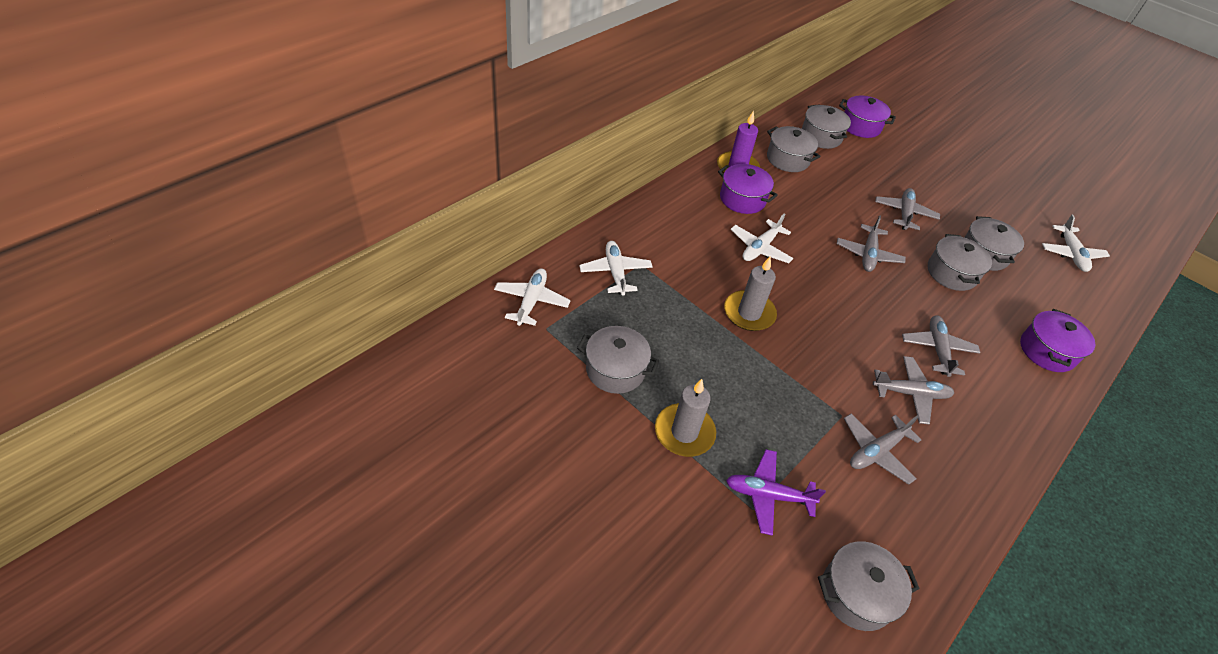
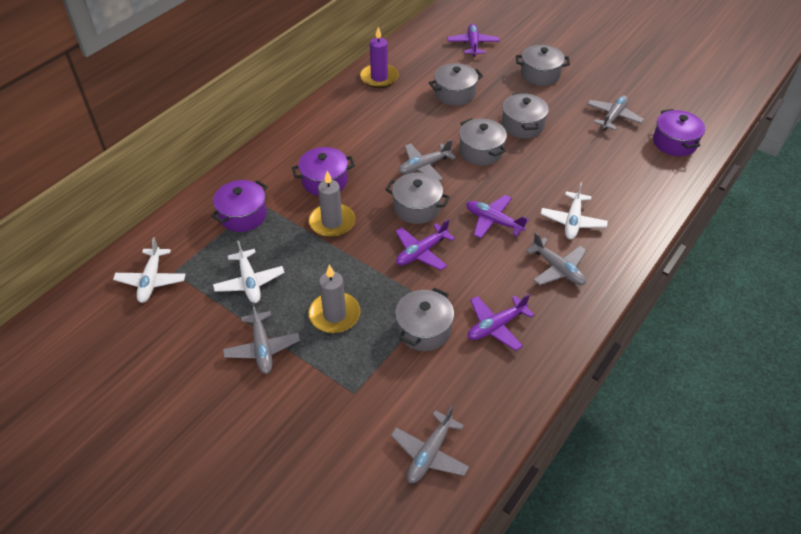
purple plane: 1 -> 4
white plane: 4 -> 3

